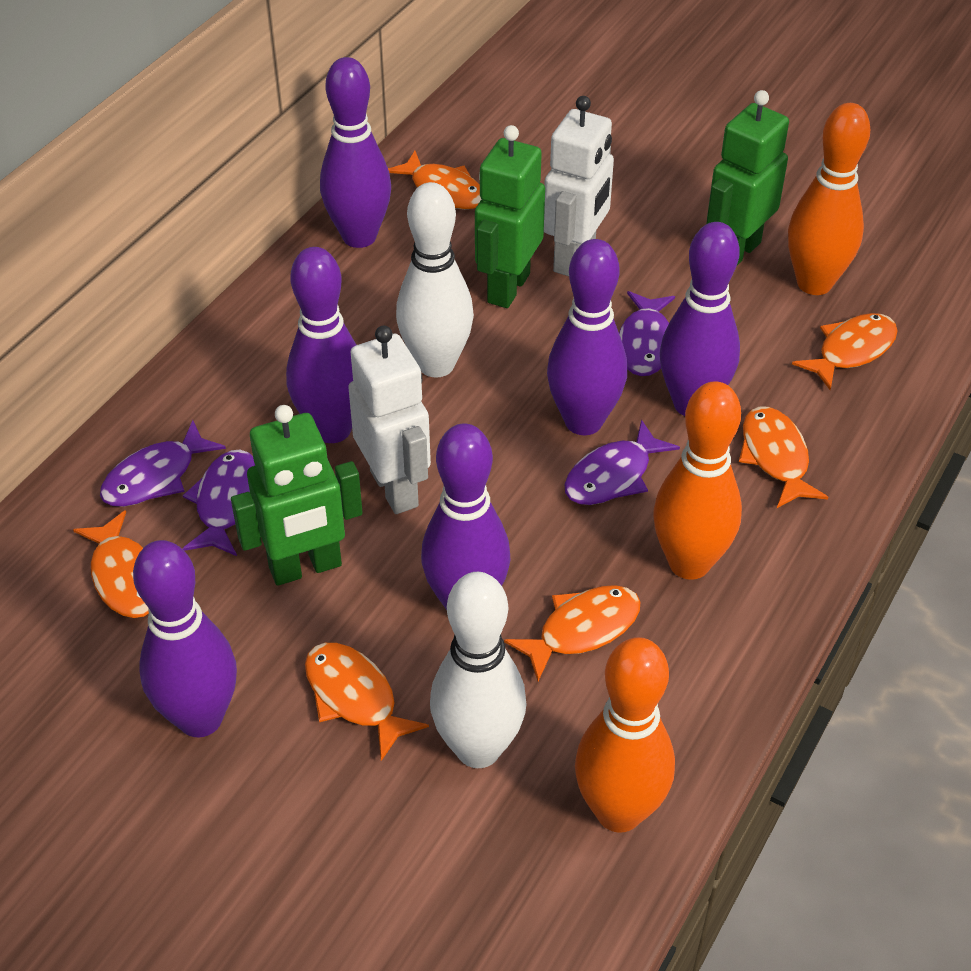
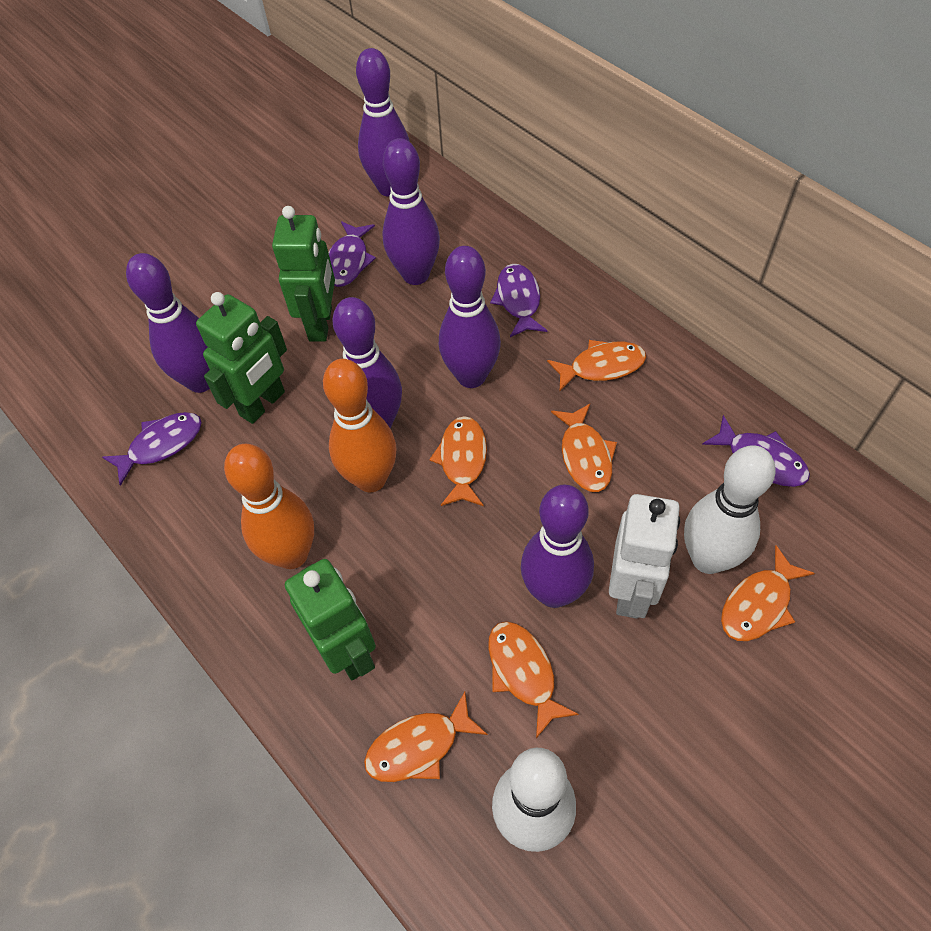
orange bowling pin: 3 -> 2
white robot: 2 -> 1

